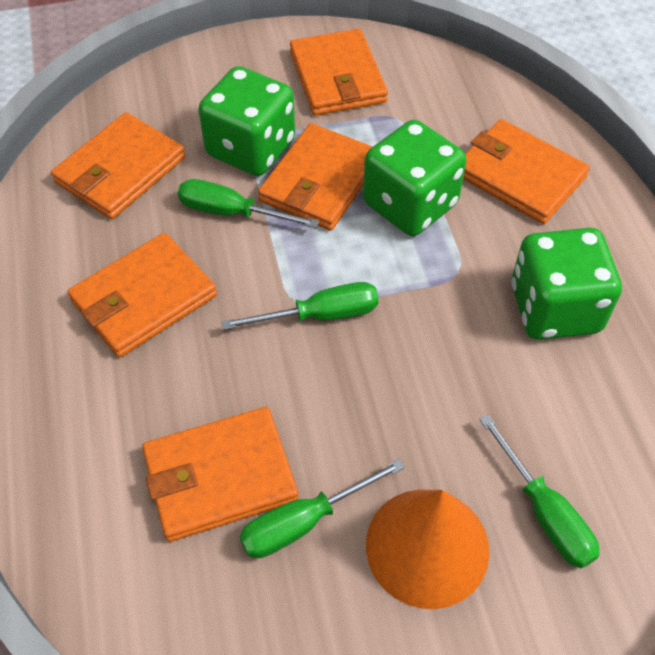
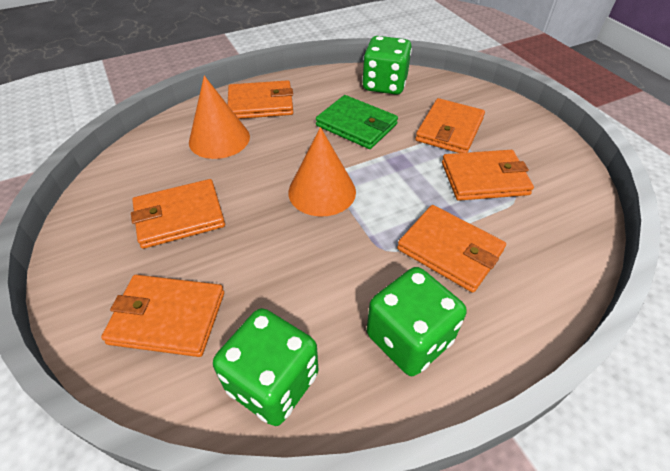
green screwdriver: 4 -> 0
green wallet: 0 -> 1
orange cone: 1 -> 2

